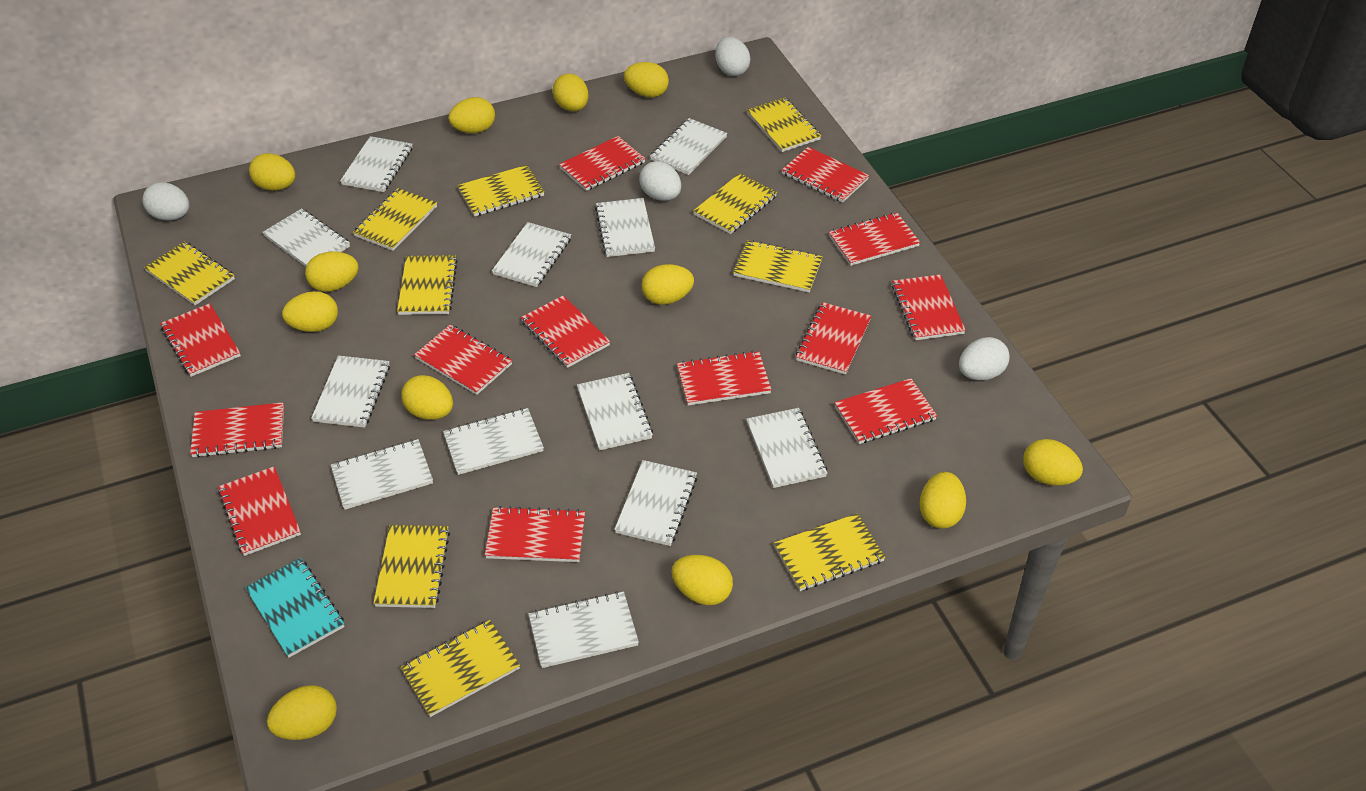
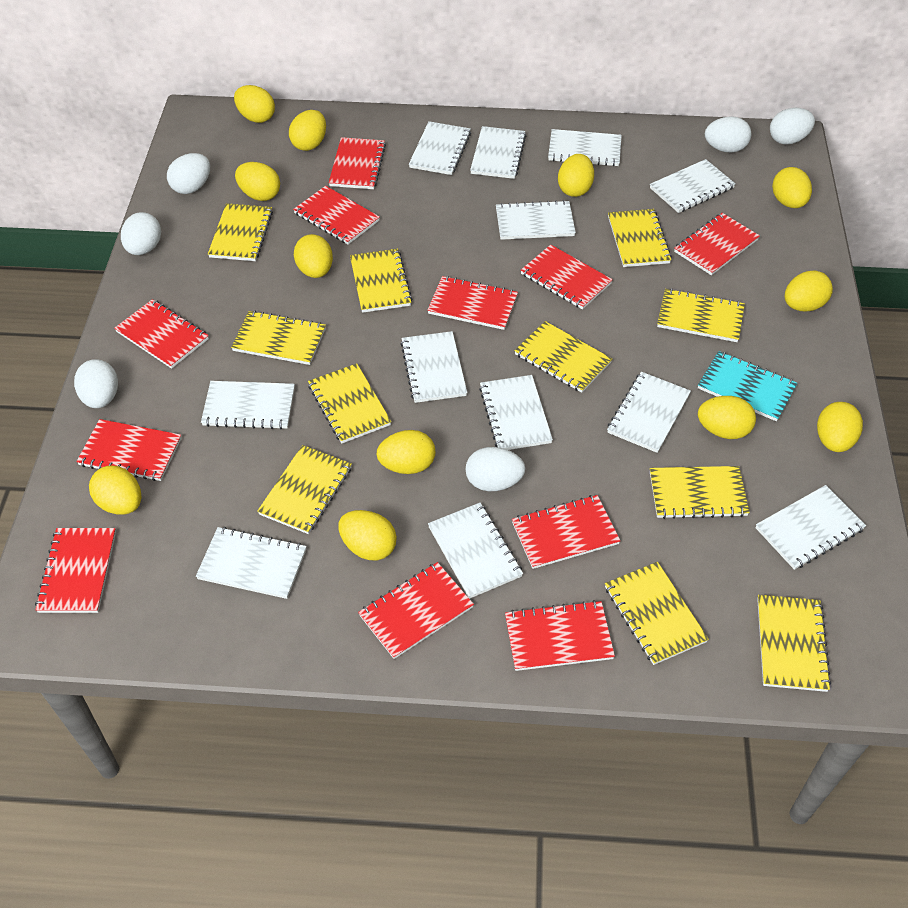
red notebook: 13 -> 11
white egg: 4 -> 6
yellow notebook: 10 -> 11

